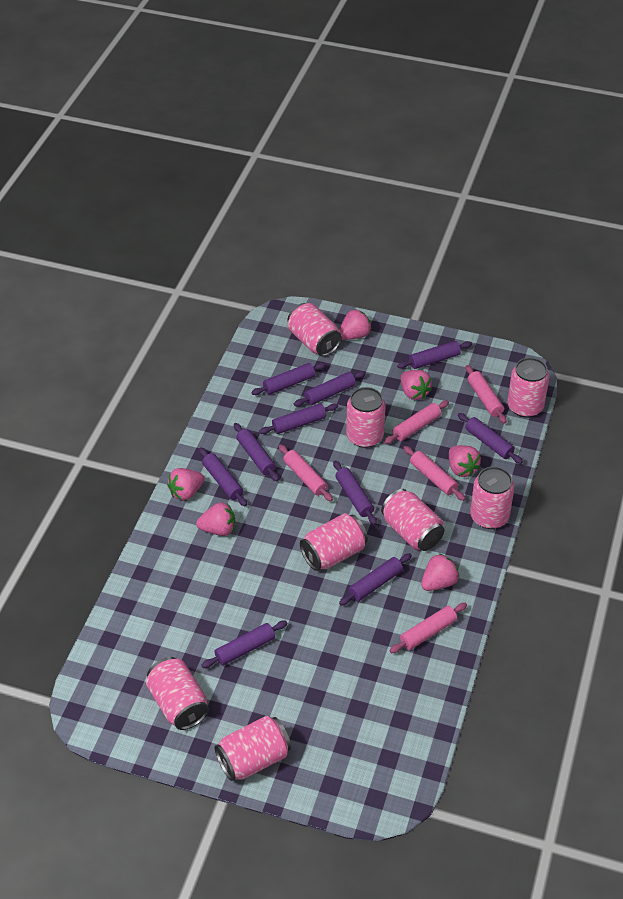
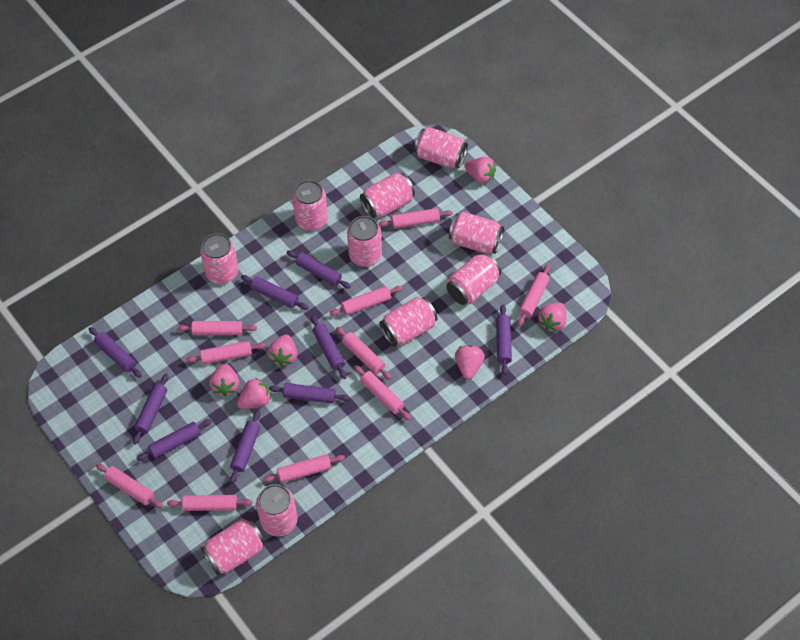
pink can: 8 -> 10
pink rolling pin: 5 -> 10
purple rolling pin: 10 -> 9

